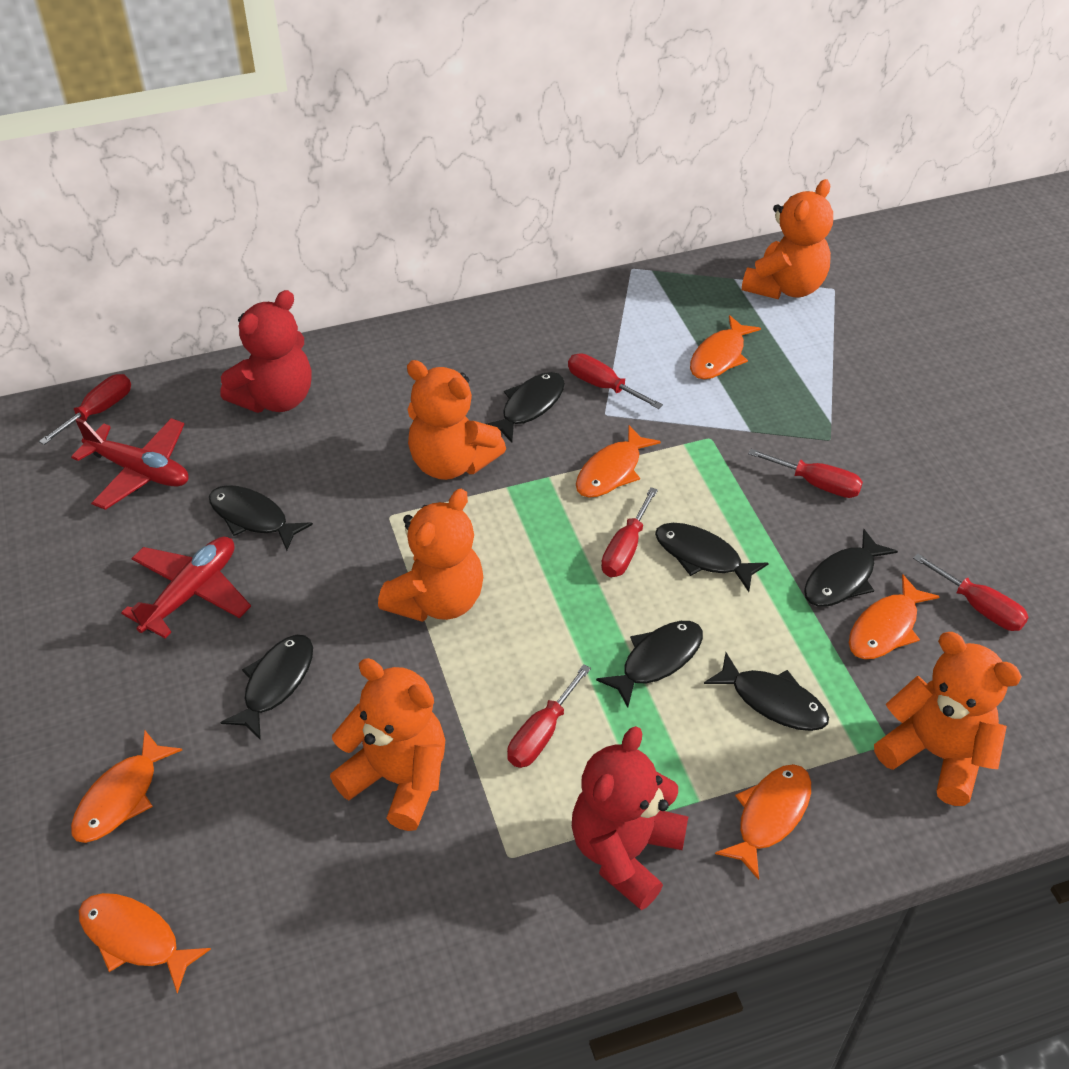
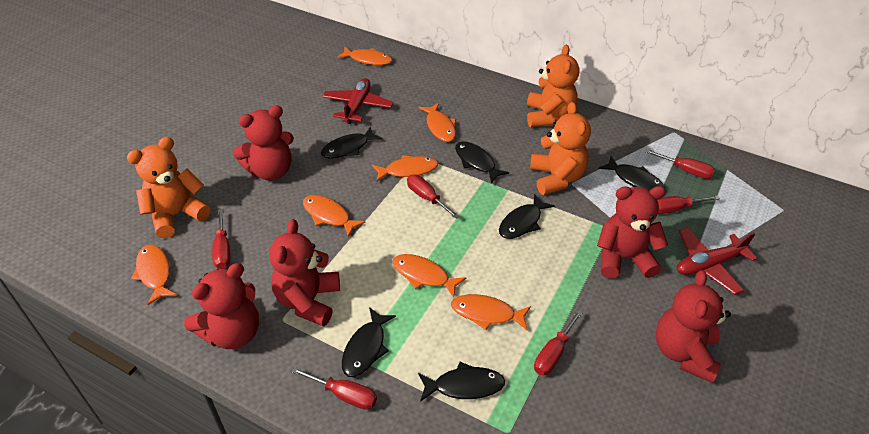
black fish: 7 -> 6
orange fish: 6 -> 7
orange teddy bear: 5 -> 3
red teddy bear: 2 -> 5

